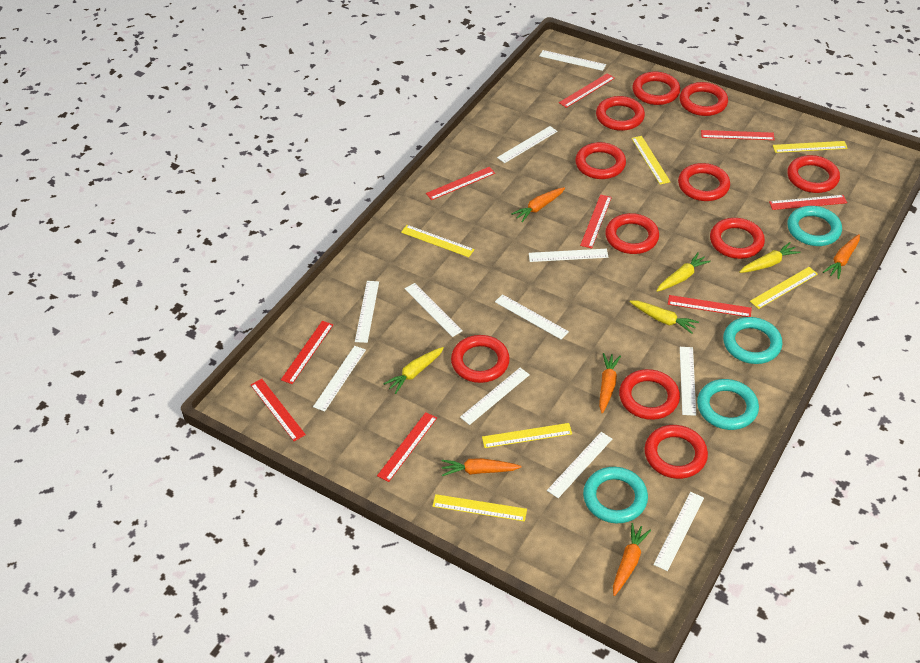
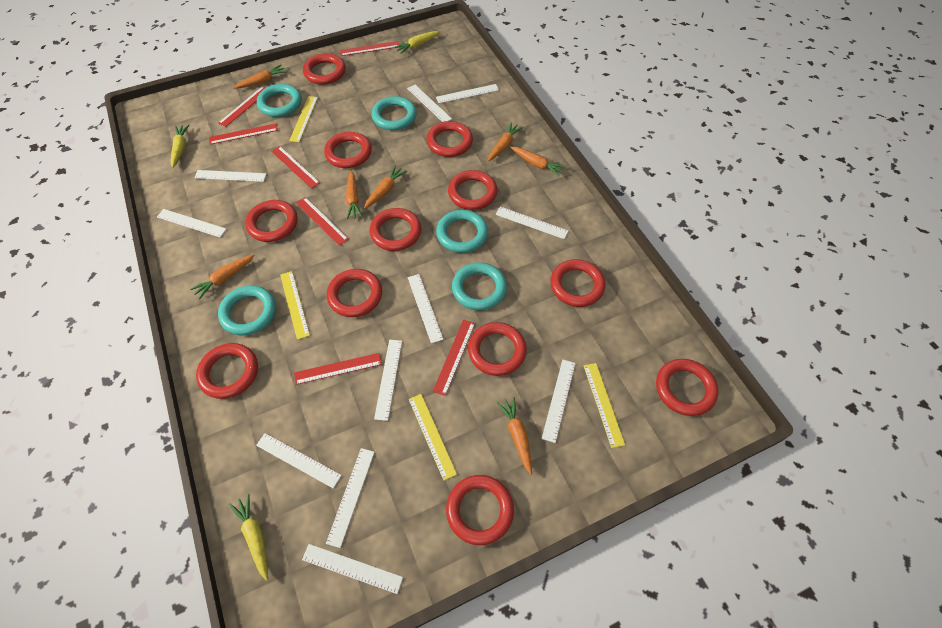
orange carrot: 5 -> 7
red ring: 11 -> 12
red ruler: 9 -> 7
turquoise ring: 4 -> 5
yellow carrot: 4 -> 3
yellow ruler: 6 -> 4

